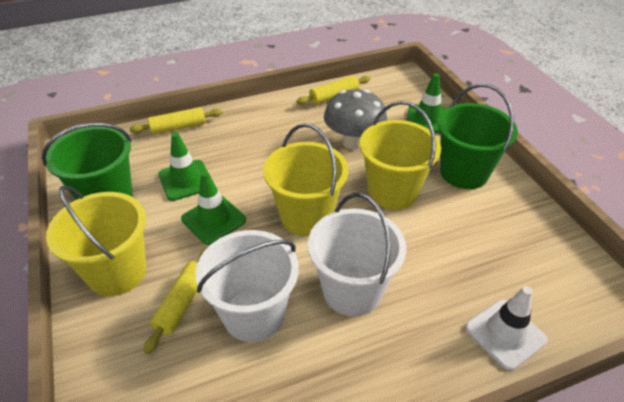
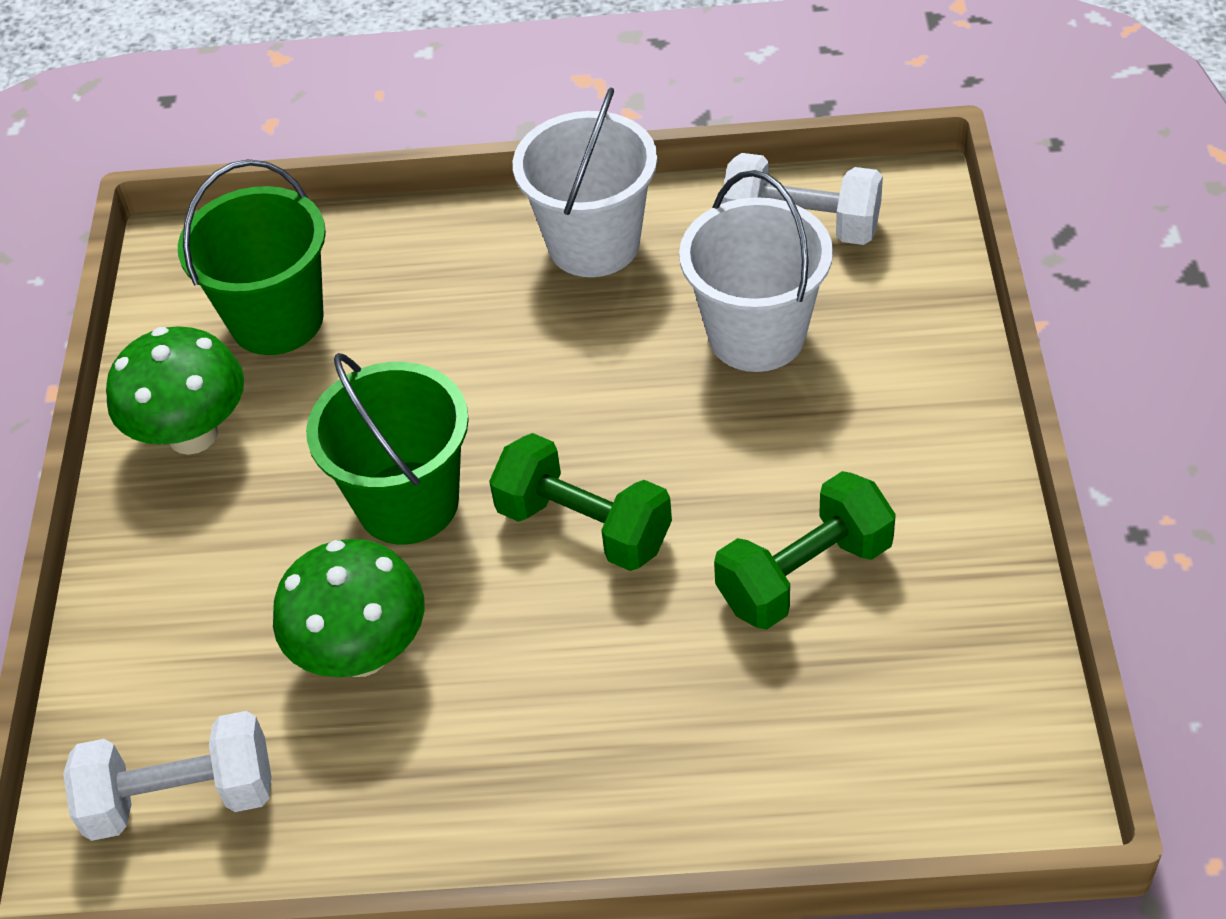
green dumbbell: 0 -> 2
green mushroom: 0 -> 2
green traffic cone: 3 -> 0
grey mushroom: 1 -> 0
white dumbbell: 0 -> 2
white traffic cone: 1 -> 0
yellow bucket: 3 -> 0
yellow rolling pin: 3 -> 0

